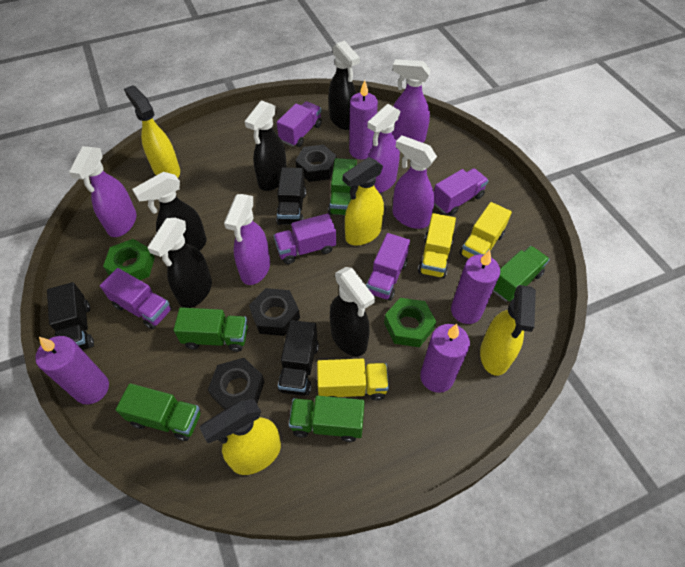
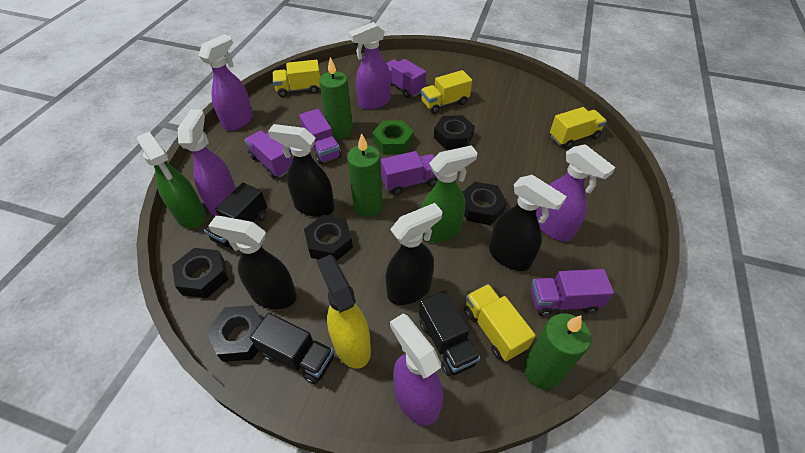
black nut: 3 -> 5
black spray bottle: 5 -> 4
green candle: 0 -> 3
green nut: 2 -> 1
green spray bottle: 0 -> 2
green truck: 5 -> 0
purple candle: 4 -> 0
yellow spray bottle: 4 -> 1
yellow truck: 3 -> 4

